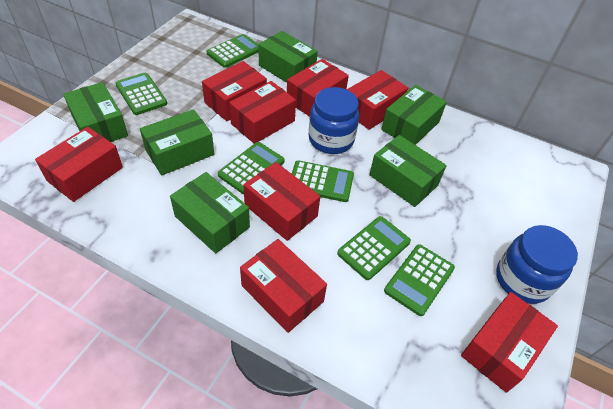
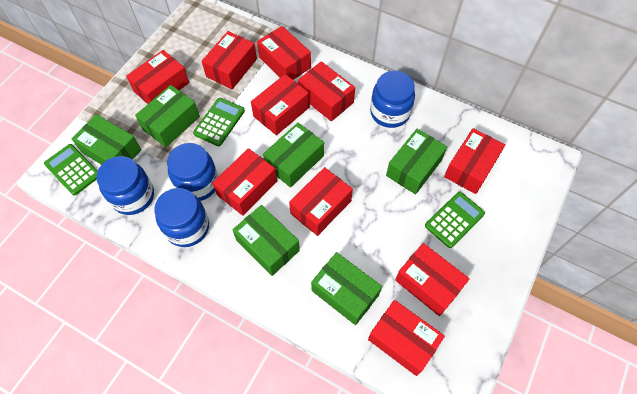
blue jar: 2 -> 4
green calculator: 6 -> 3
red box: 8 -> 10

